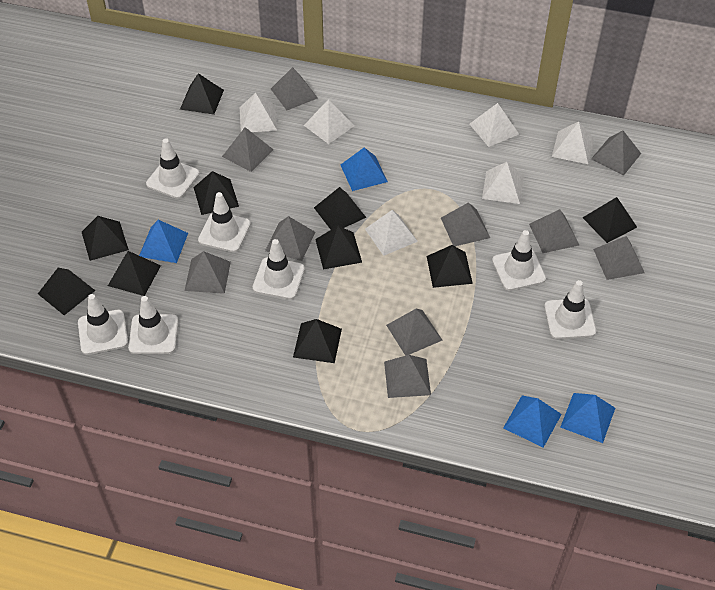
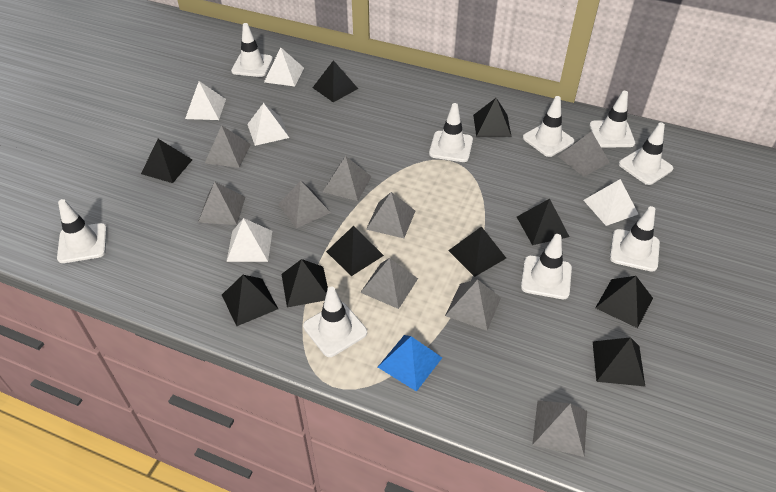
blue pyramid: 4 -> 1
grey pyramid: 10 -> 9
white pyramid: 6 -> 5
white traffic cone: 7 -> 9

